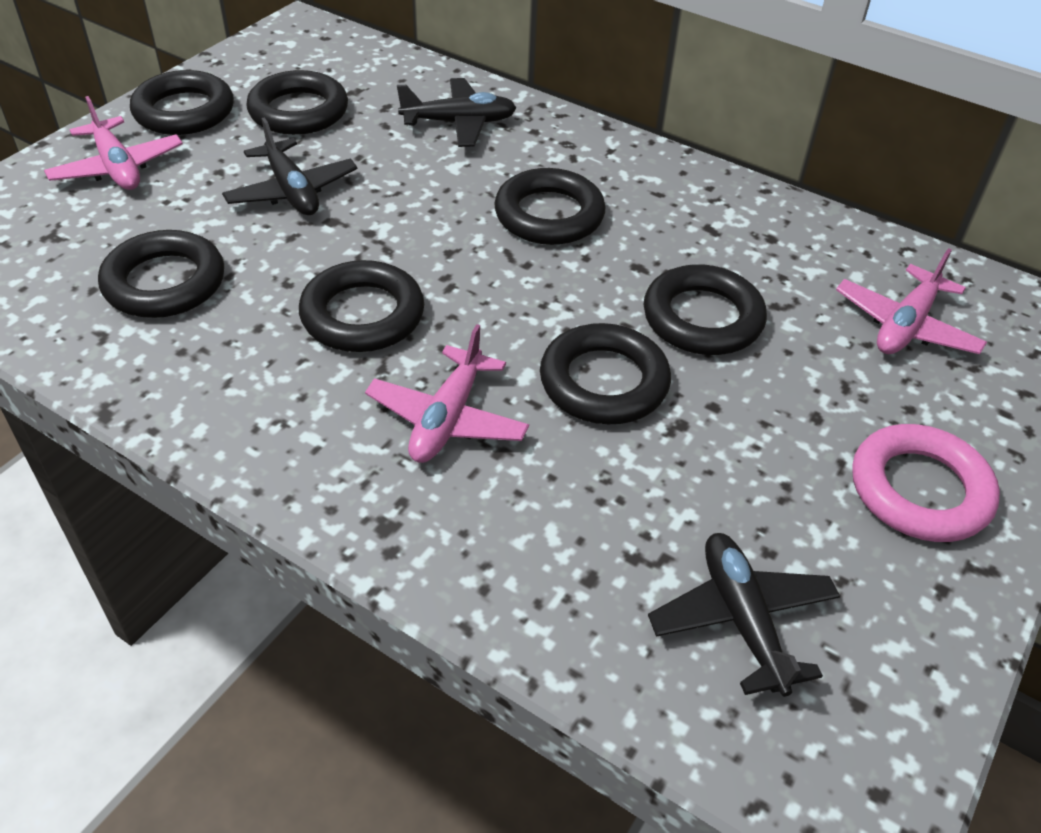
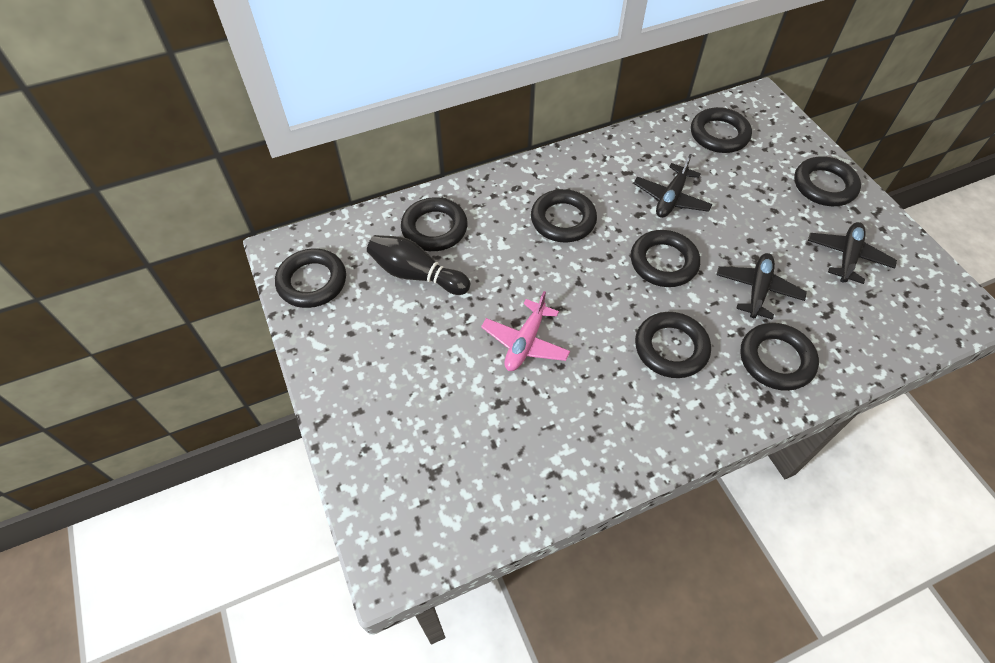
black bowling pin: 0 -> 1
black ring: 7 -> 8
pink plane: 3 -> 1
pink ring: 1 -> 0

